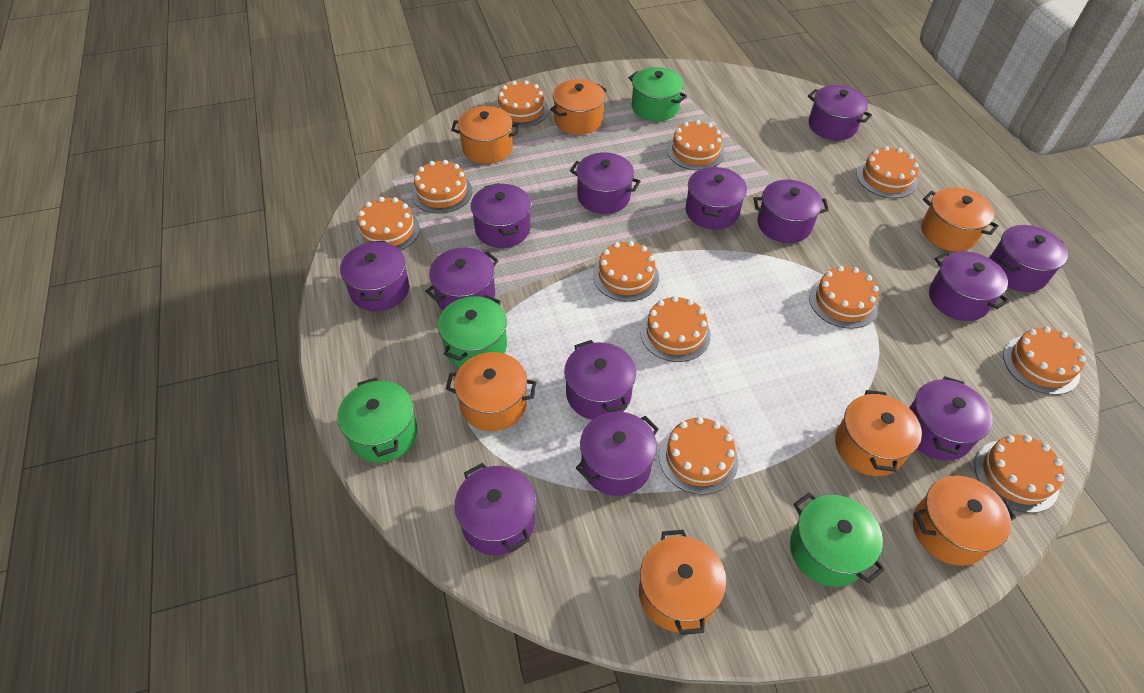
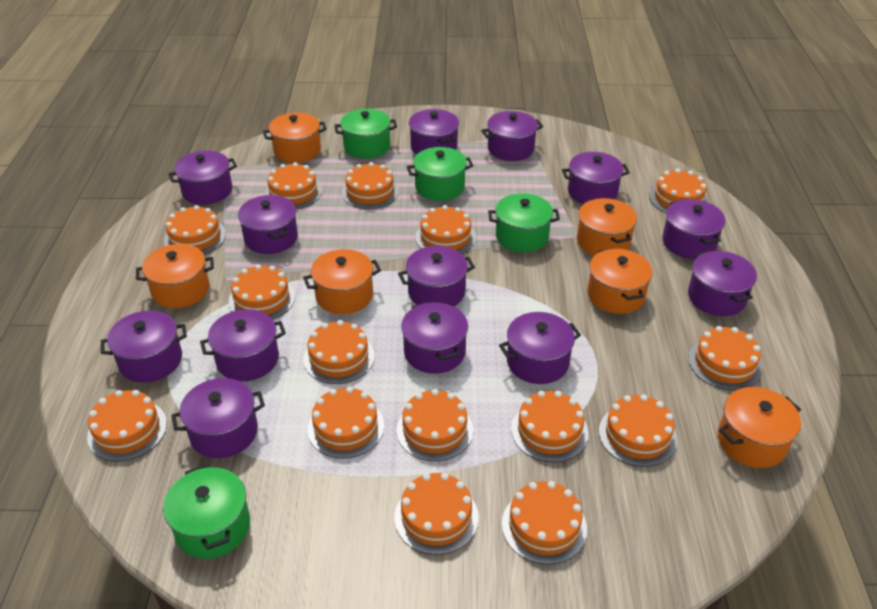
orange cake: 11 -> 15
orange pot: 7 -> 6

